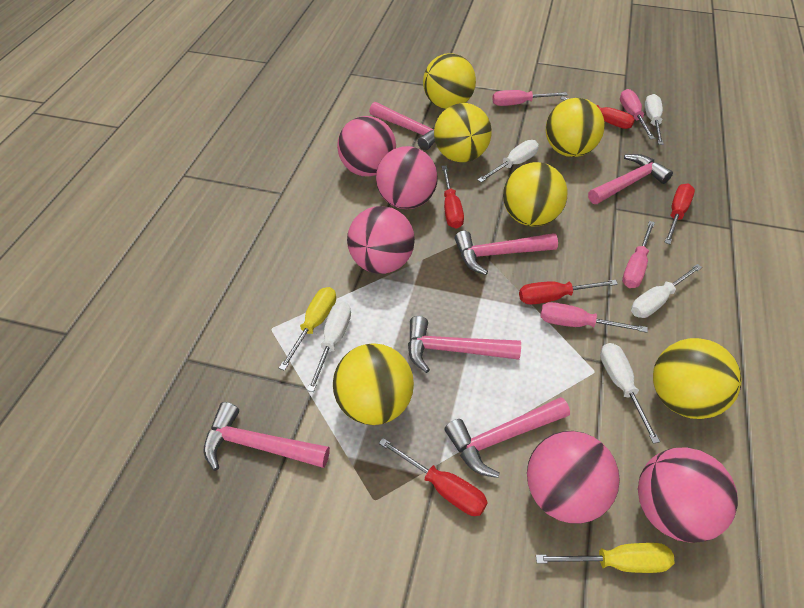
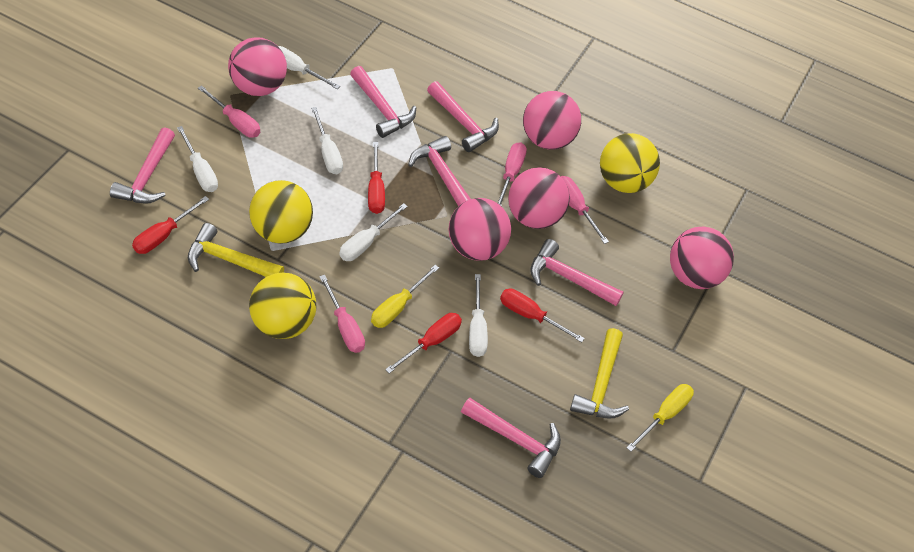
red screwdriver: 5 -> 4
yellow ball: 6 -> 3
yellow hammer: 0 -> 2

